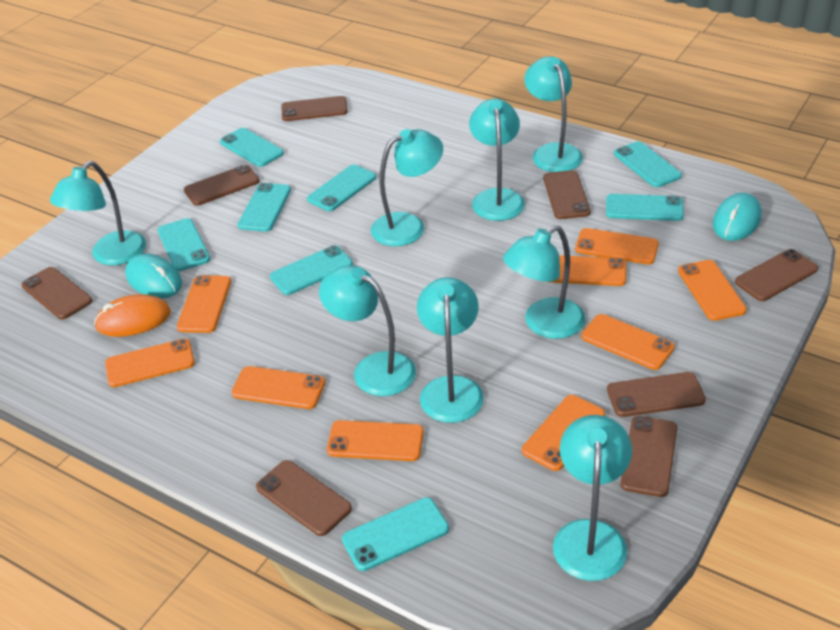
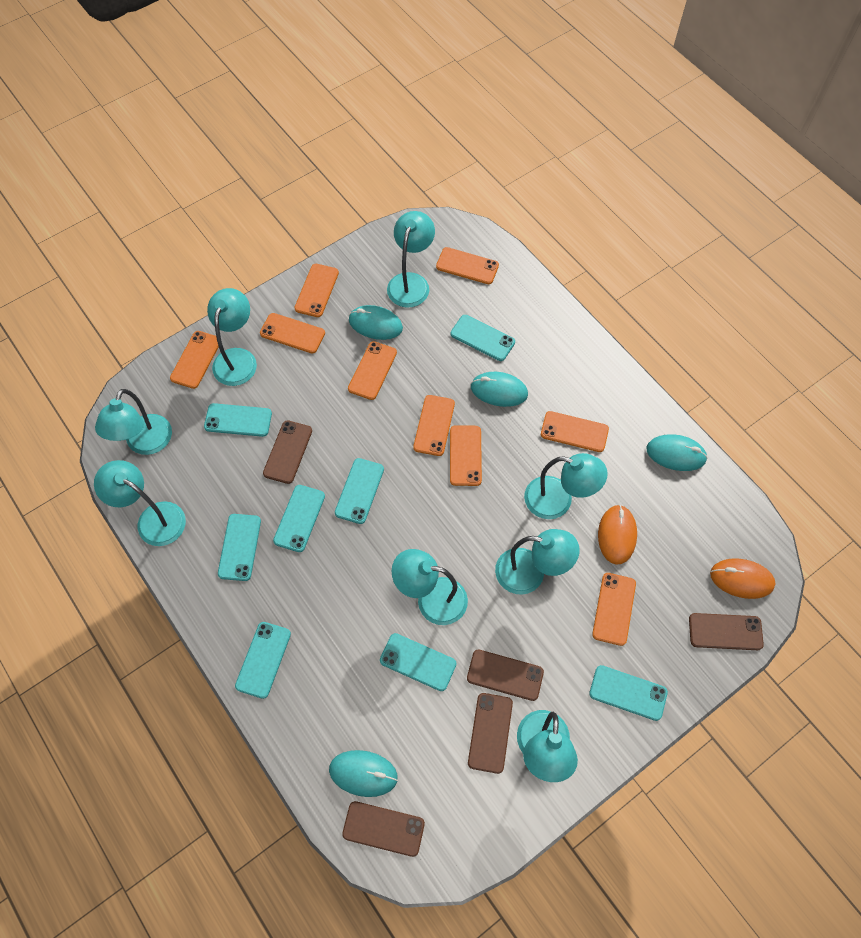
brown phone: 8 -> 5
orange mouse: 1 -> 2
turquoise mouse: 2 -> 4

